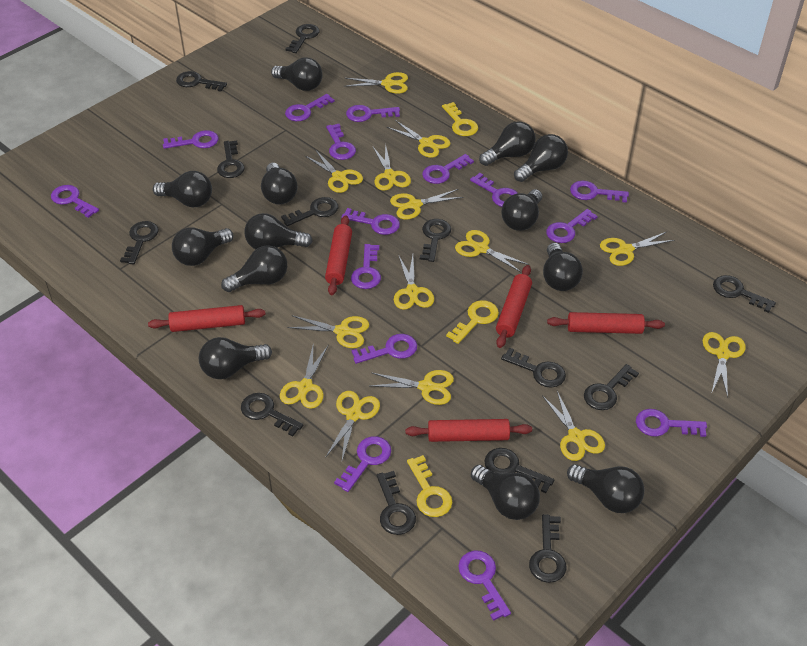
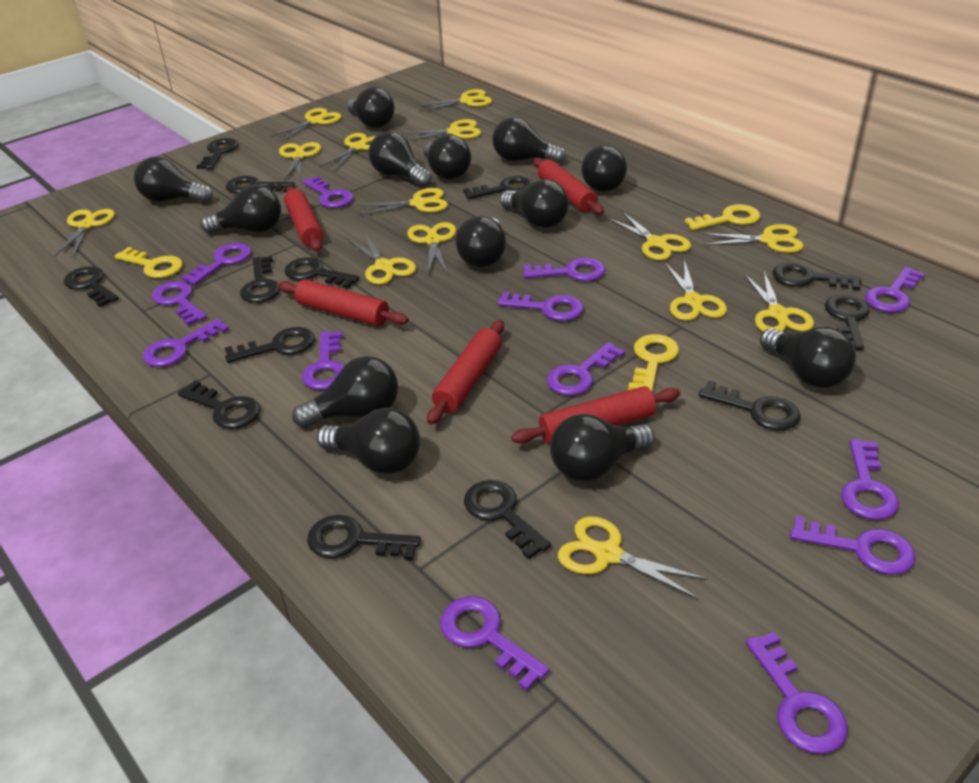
purple key: 15 -> 13

